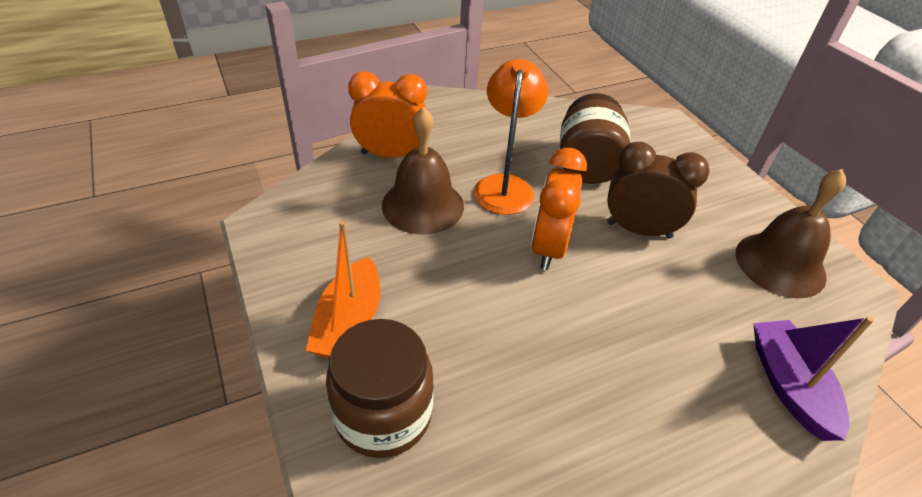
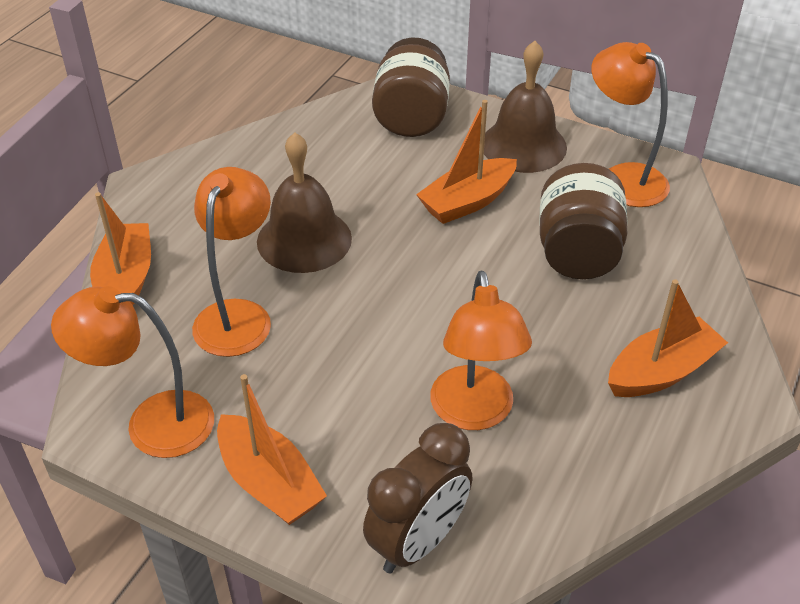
orange boat: 1 -> 4
orange clock: 2 -> 0
orange lamp: 1 -> 4
purple boat: 1 -> 0

